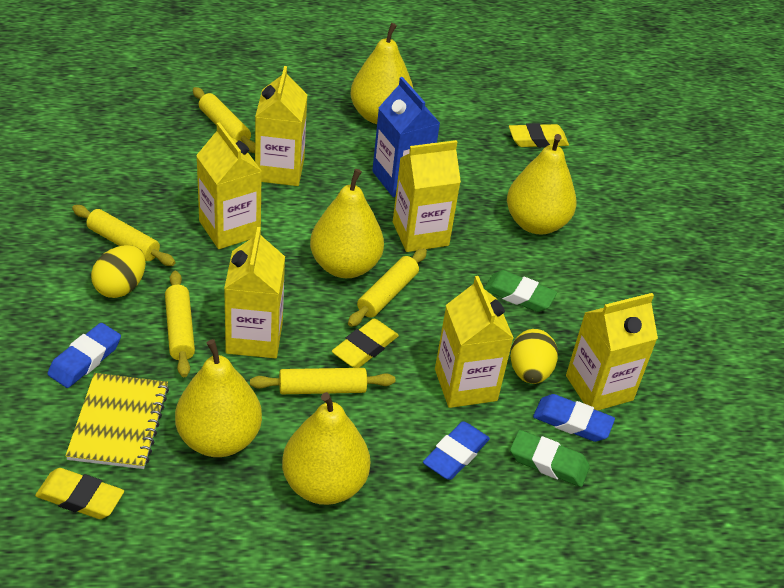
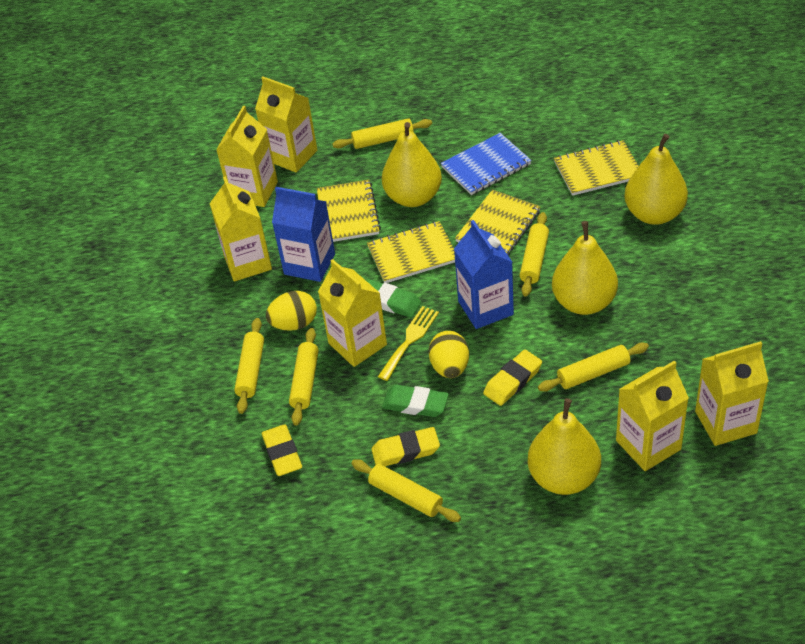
blue carton: 1 -> 2
blue eraser: 3 -> 0
blue notebook: 0 -> 1
yellow fork: 0 -> 1
yellow notebook: 1 -> 4
yellow pear: 5 -> 4
yellow rolling pin: 5 -> 6

